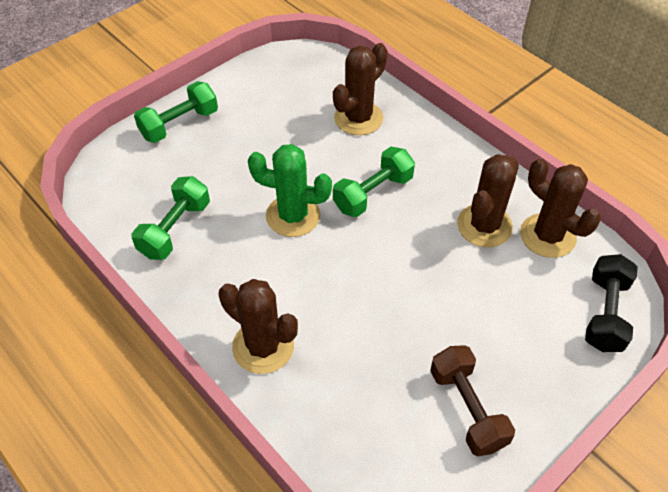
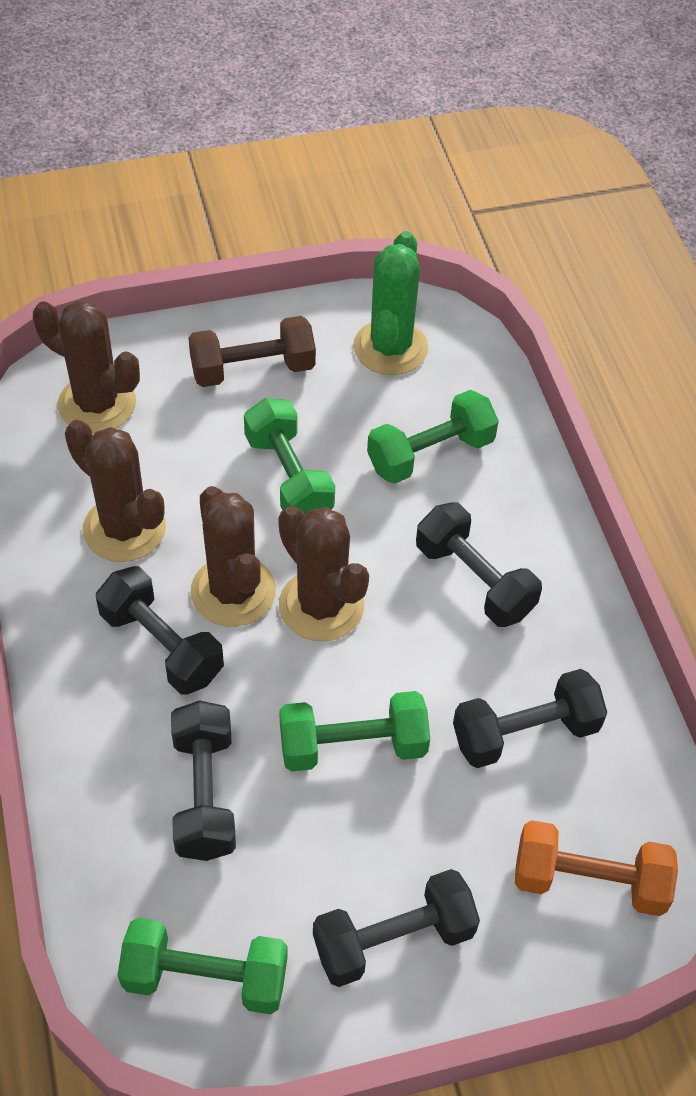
black dumbbell: 1 -> 5
green dumbbell: 3 -> 4
orange dumbbell: 0 -> 1

